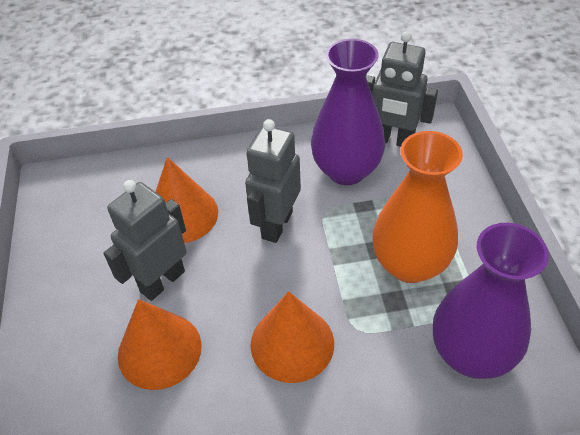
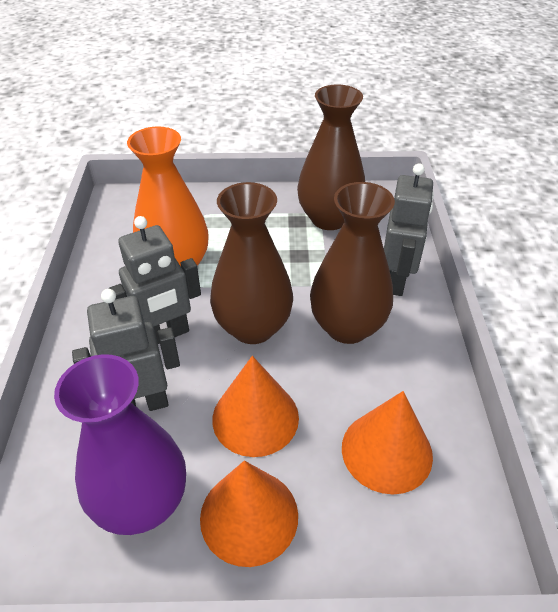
brown vase: 0 -> 3
purple vase: 2 -> 1

